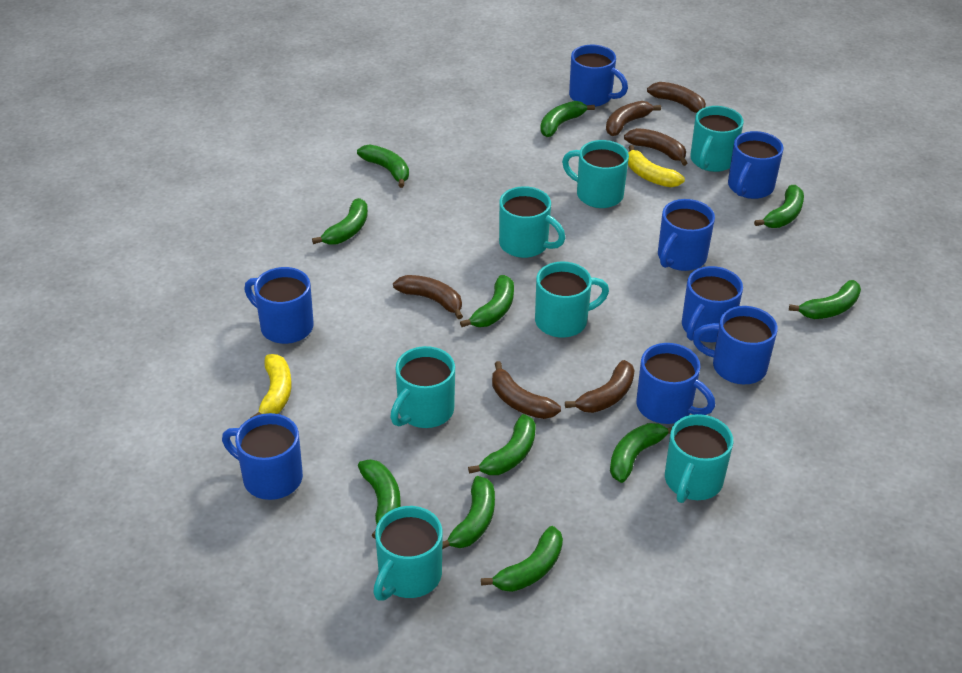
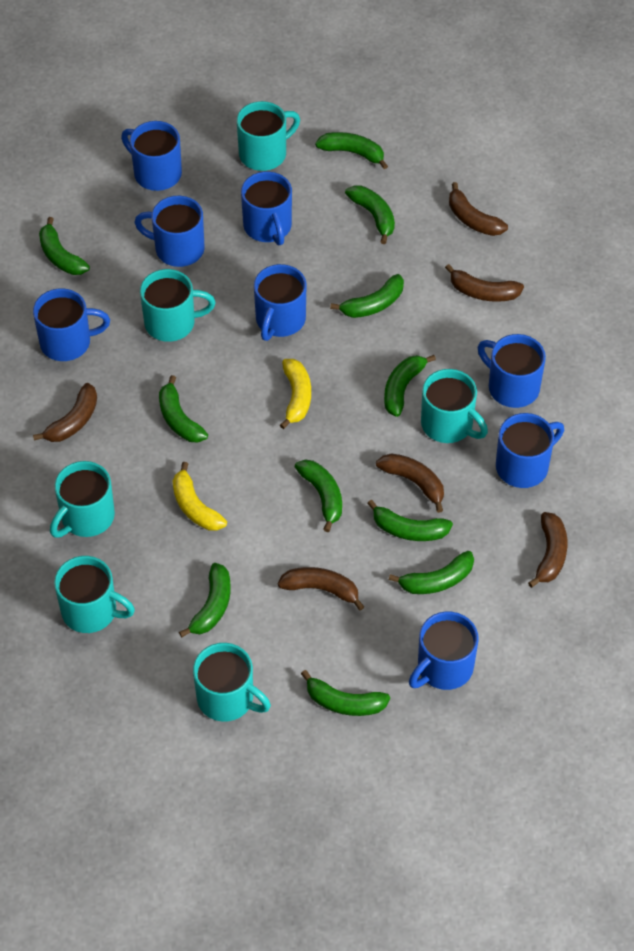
turquoise mug: 7 -> 6

